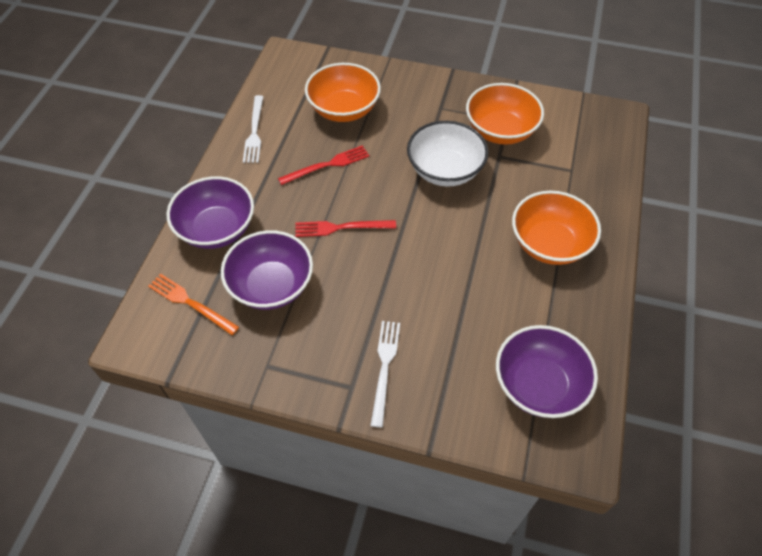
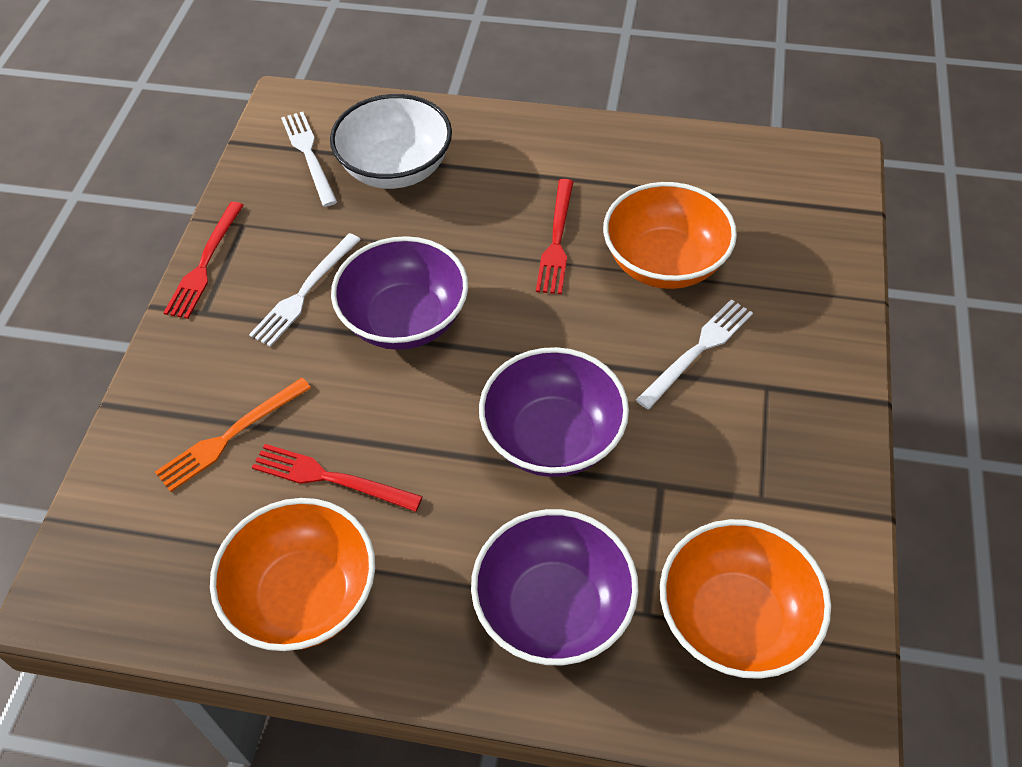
red fork: 2 -> 3
white fork: 2 -> 3

